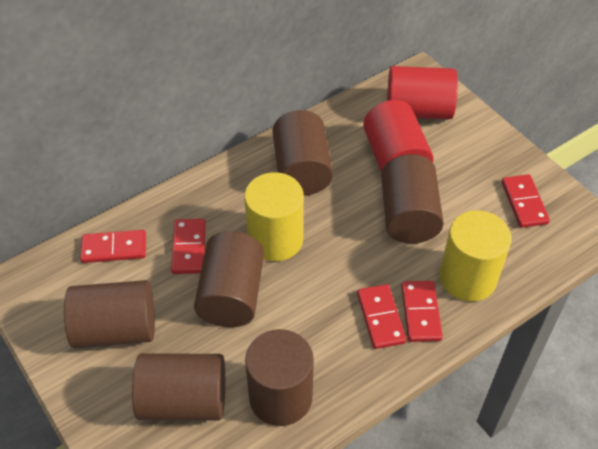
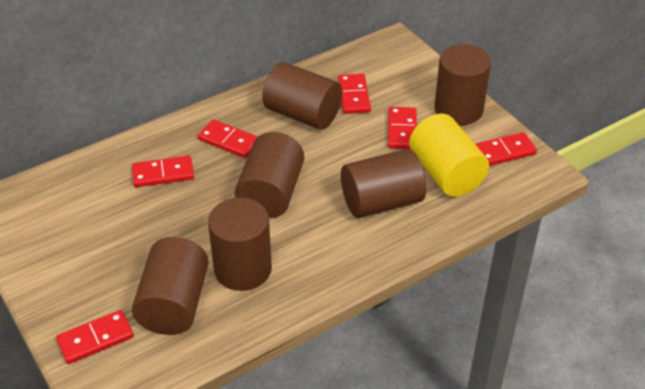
red cylinder: 2 -> 0
red domino: 5 -> 6
yellow cylinder: 2 -> 1

